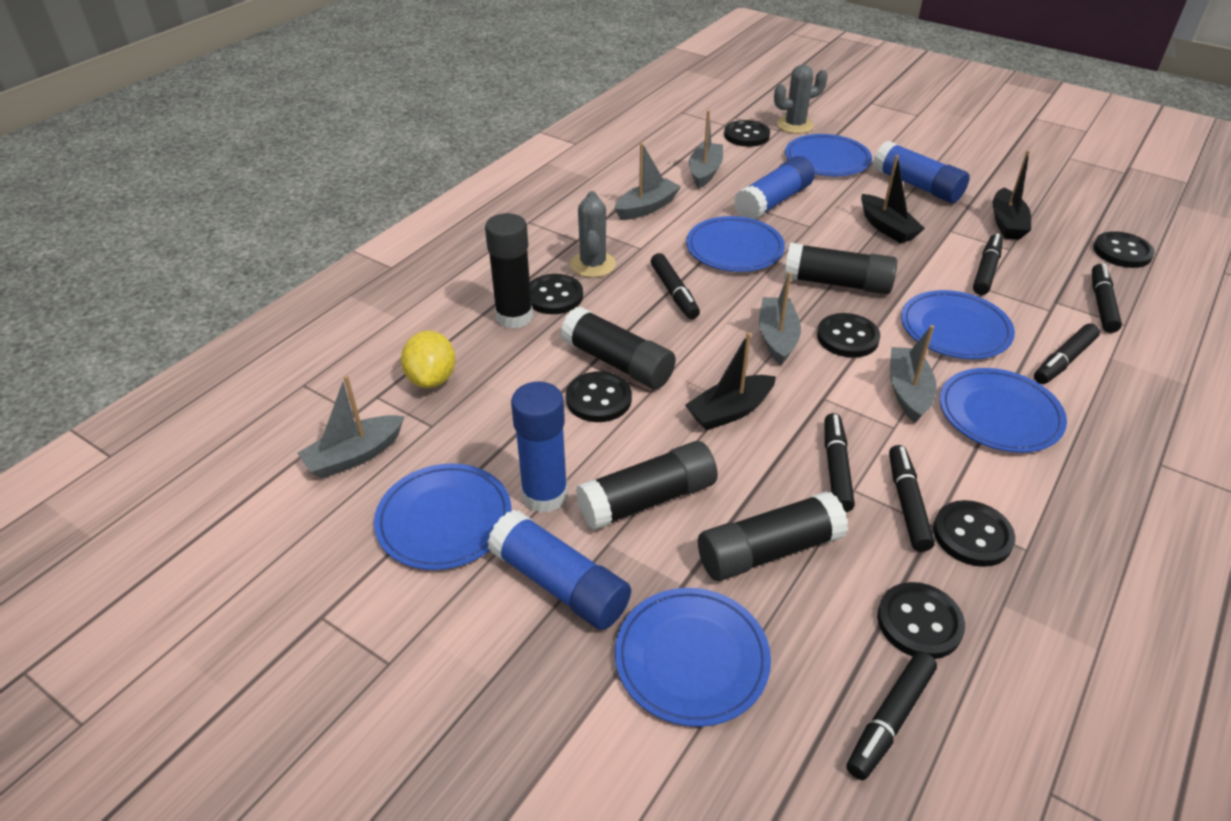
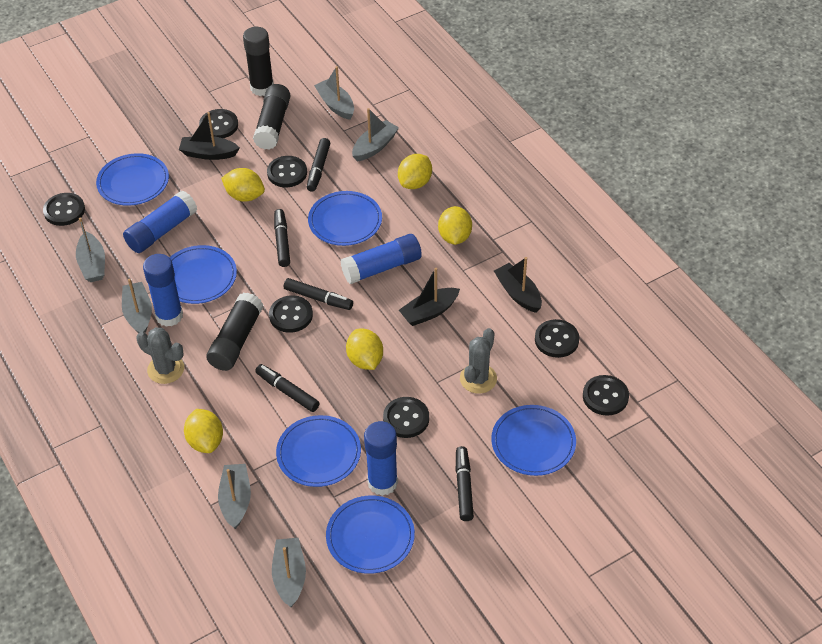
black glue stick: 5 -> 3
black marker: 7 -> 5
grey boat: 5 -> 6
yellow lemon: 1 -> 5

